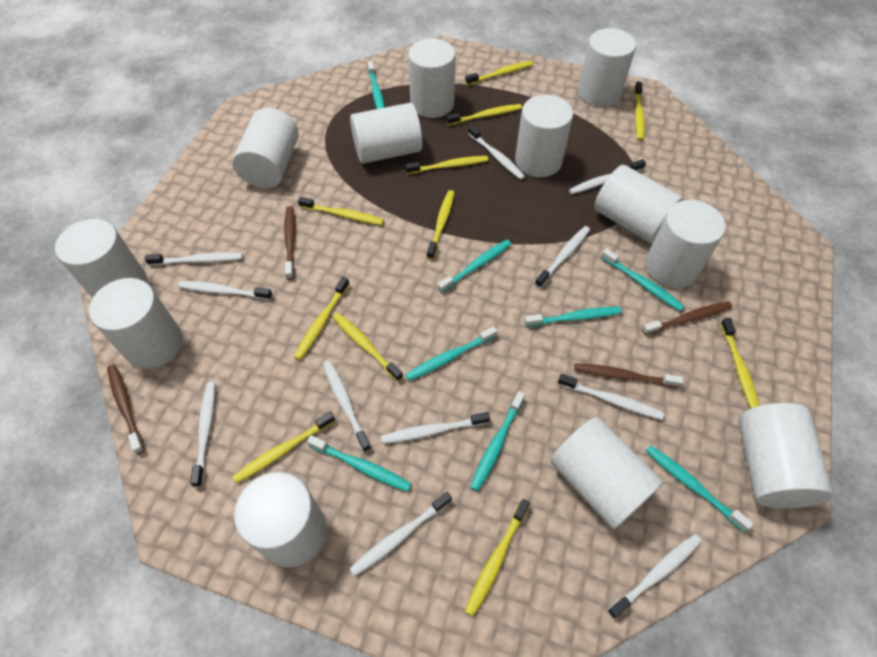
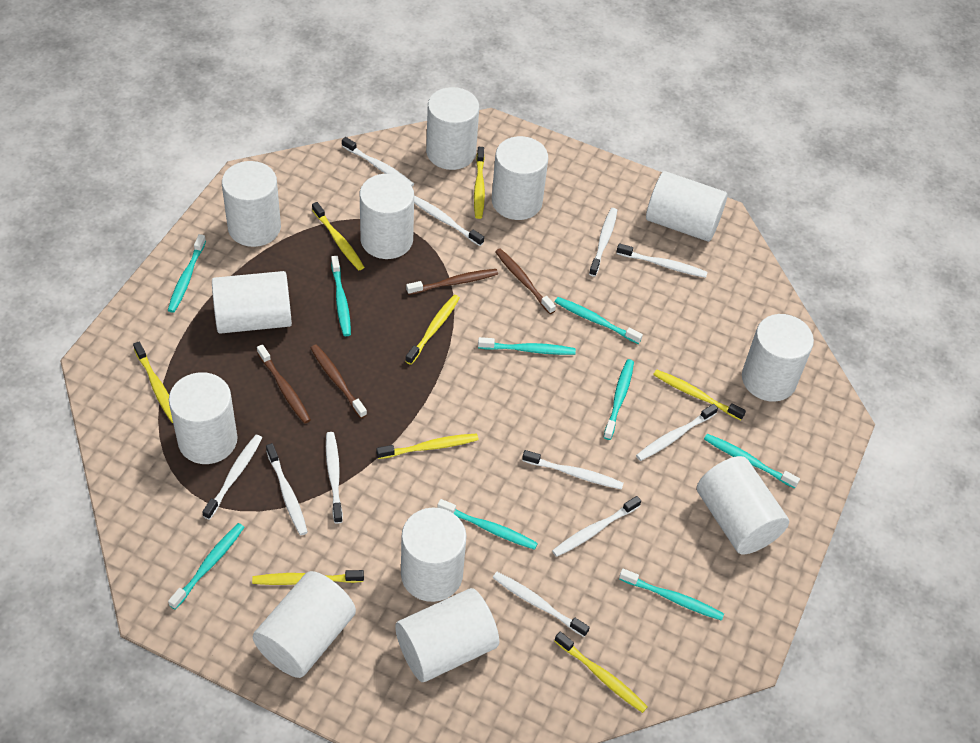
turquoise toothbrush: 8 -> 9
yellow toothbrush: 11 -> 8

